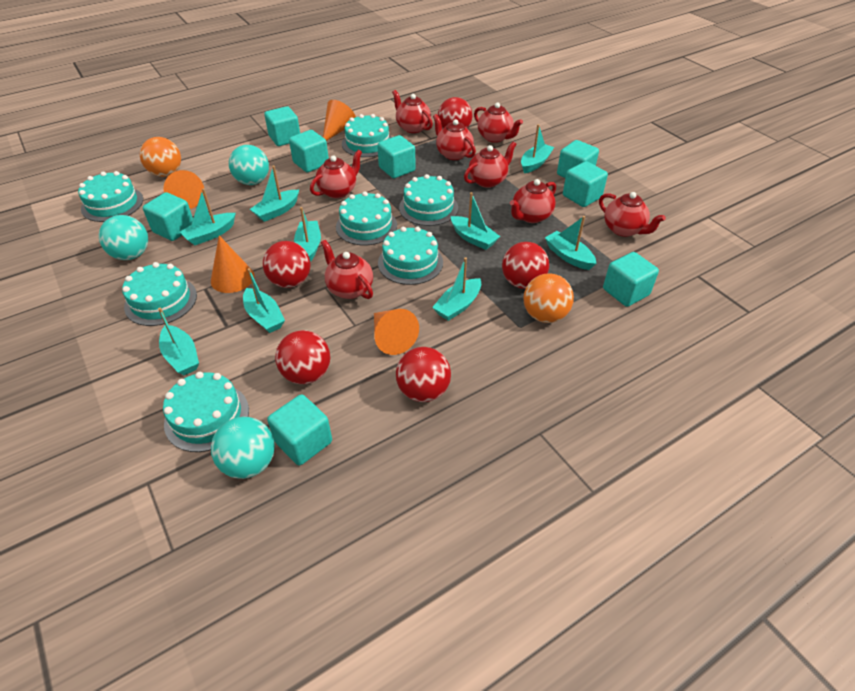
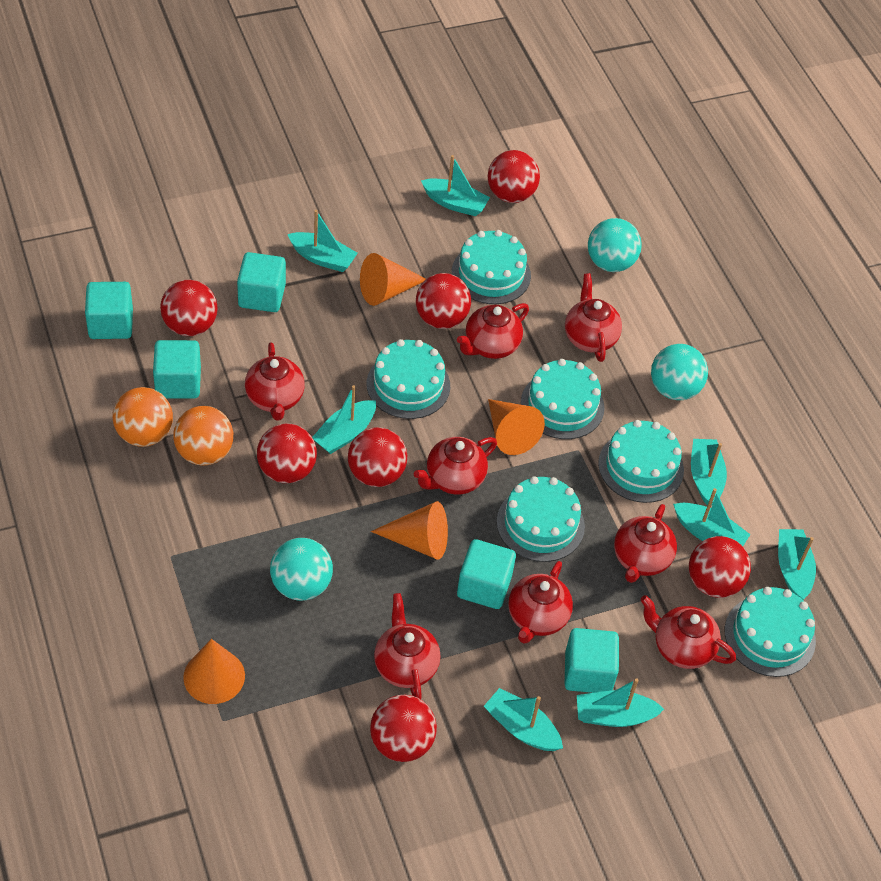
red ball: 5 -> 7
turquoise boat: 9 -> 8
turquoise cake: 7 -> 6
turquoise cube: 8 -> 5

